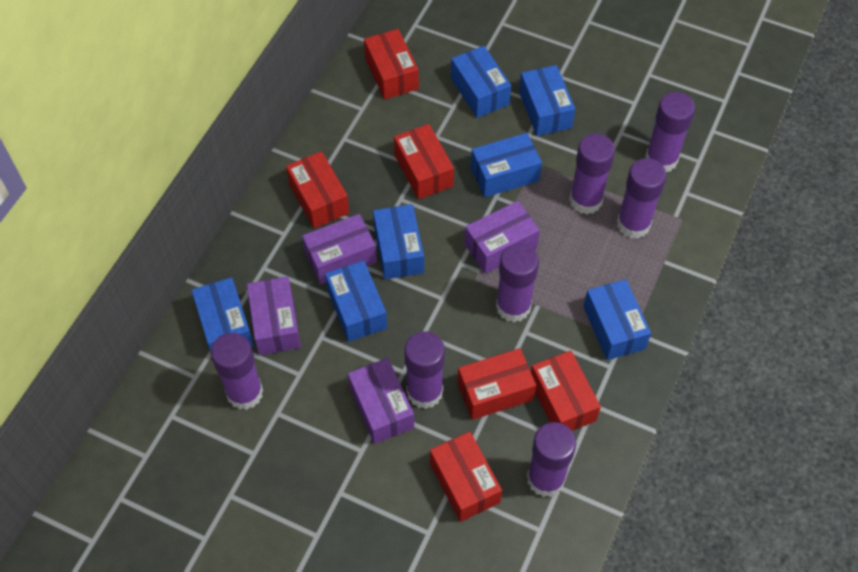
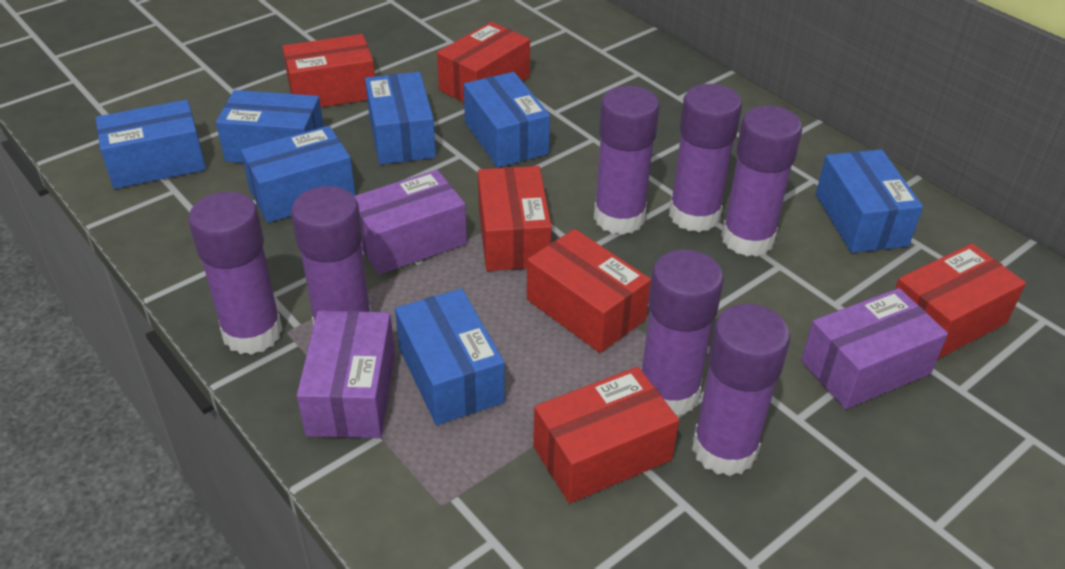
purple box: 4 -> 3

